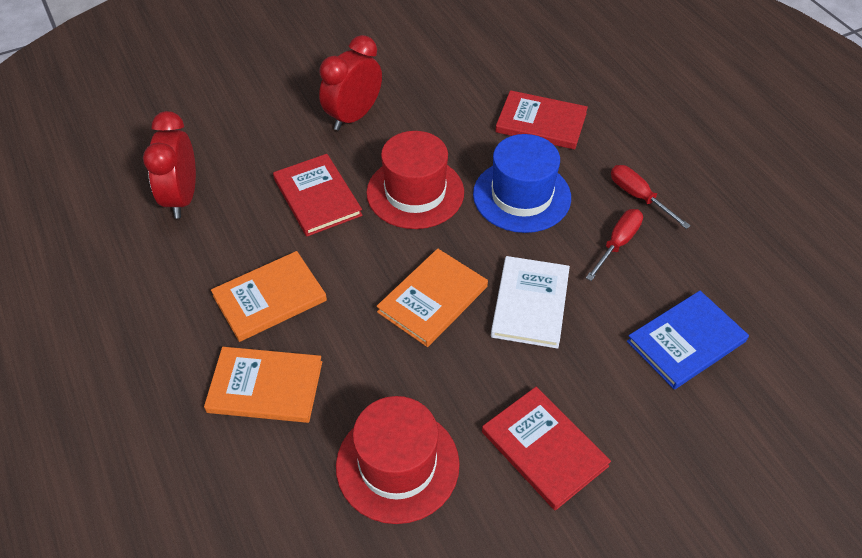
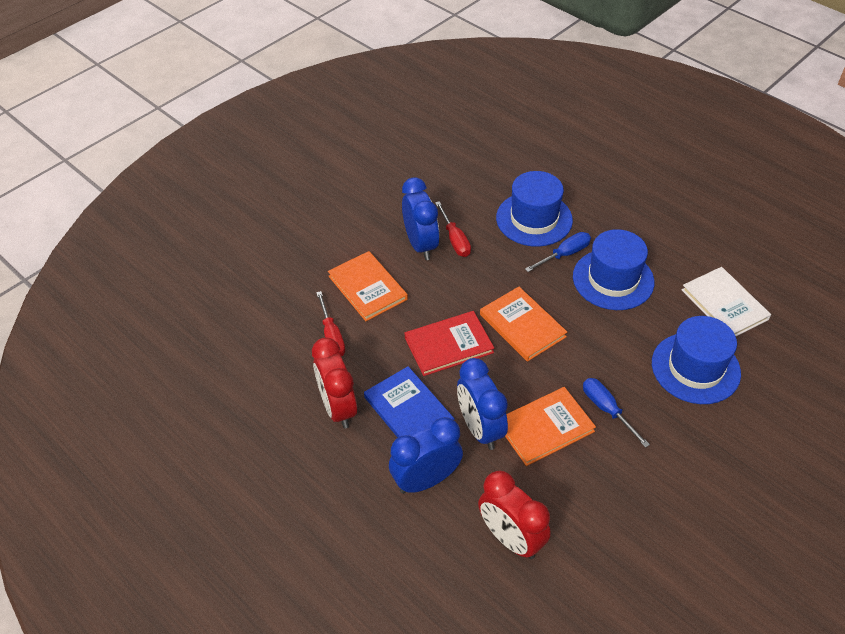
blue clock: 0 -> 3
blue hat: 1 -> 3
blue screwdriver: 0 -> 2
red book: 3 -> 1
red hat: 2 -> 0

